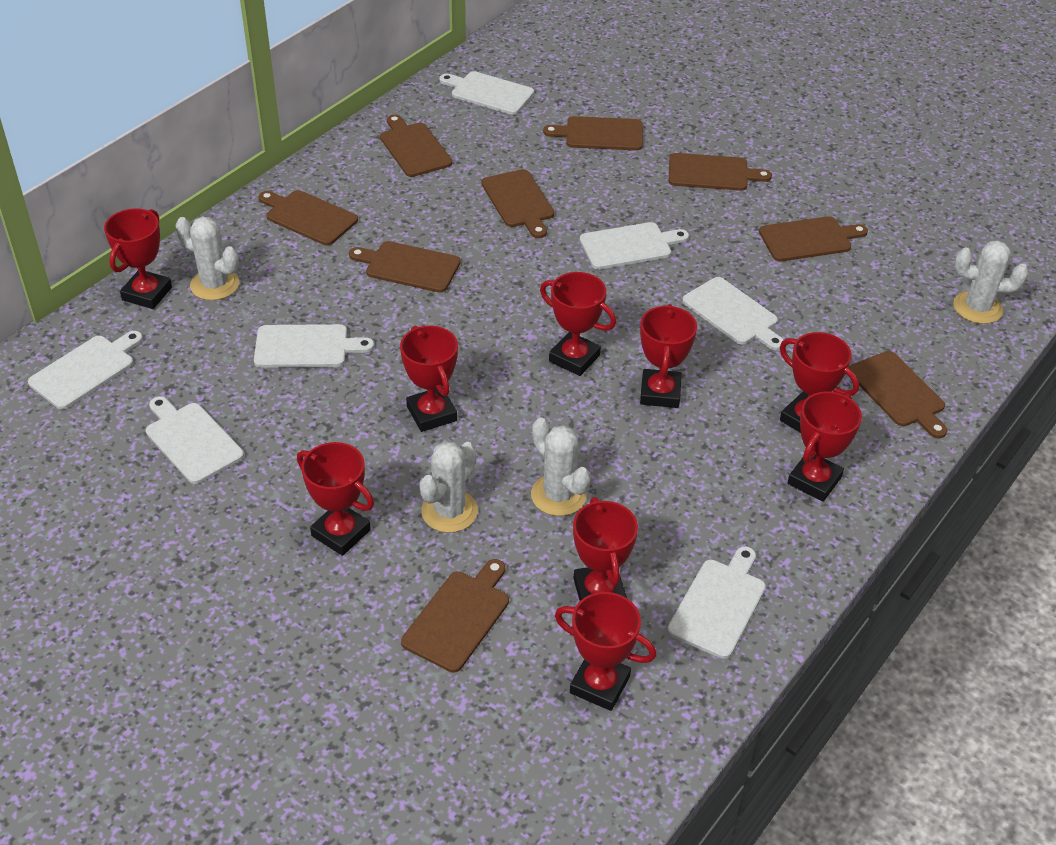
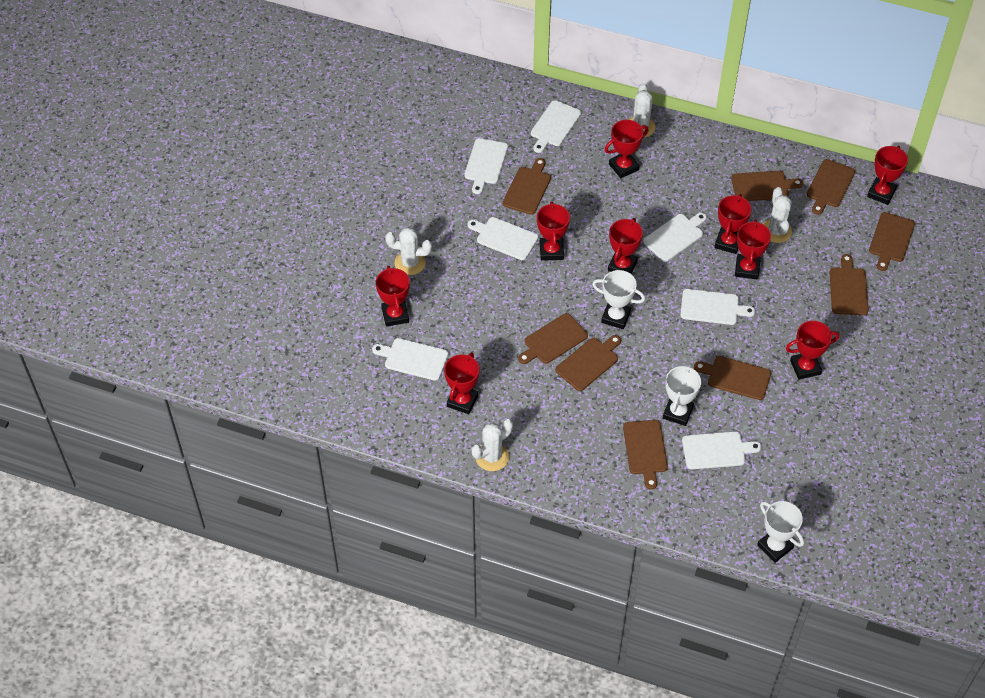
white trophy: 0 -> 3

